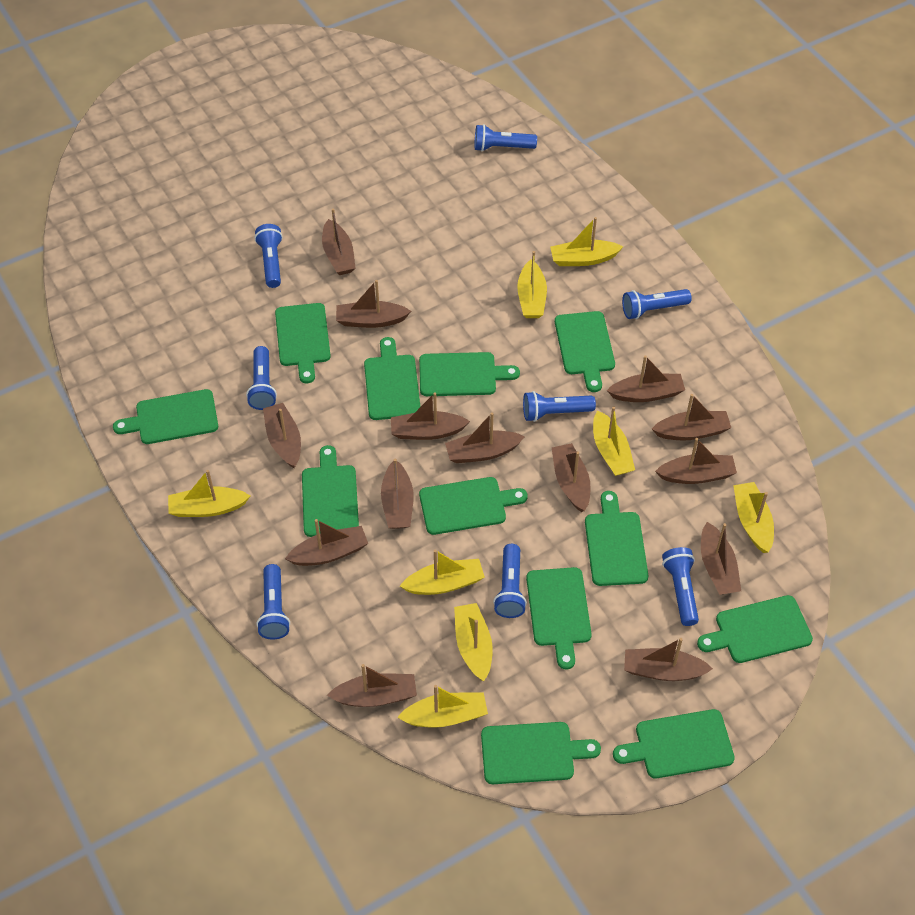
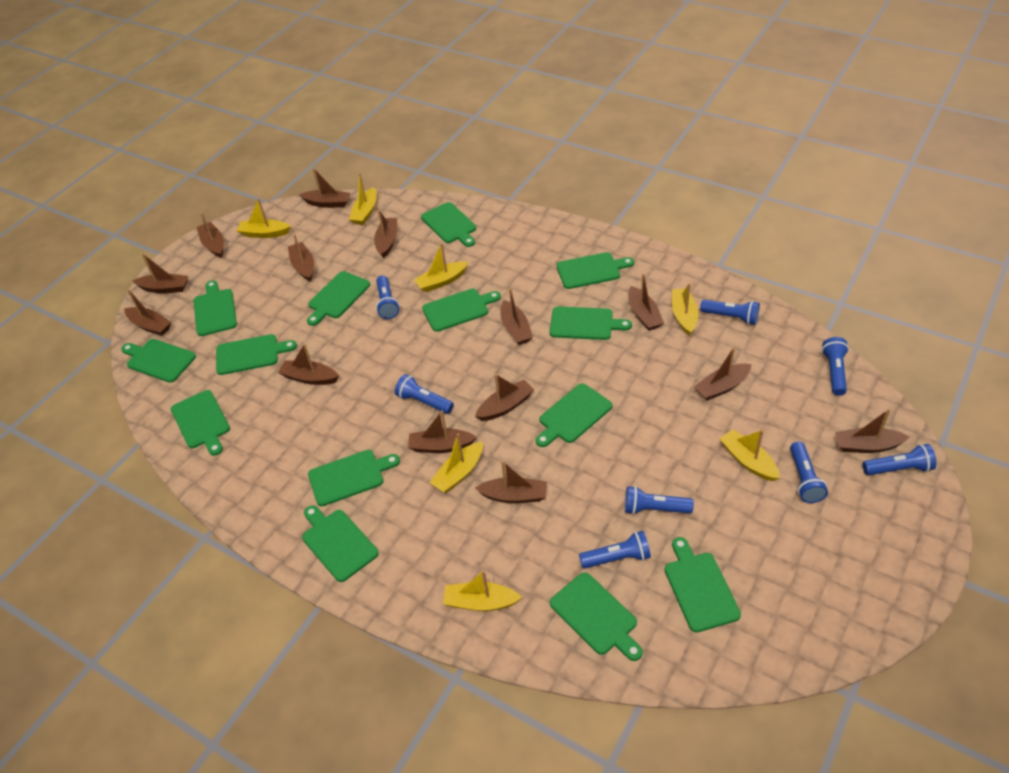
green cutting board: 12 -> 14
yellow boat: 8 -> 7

